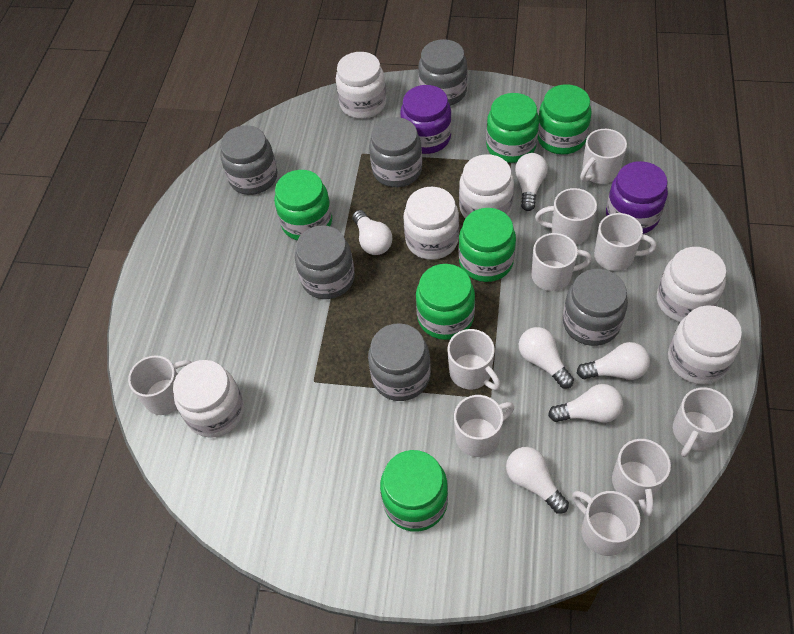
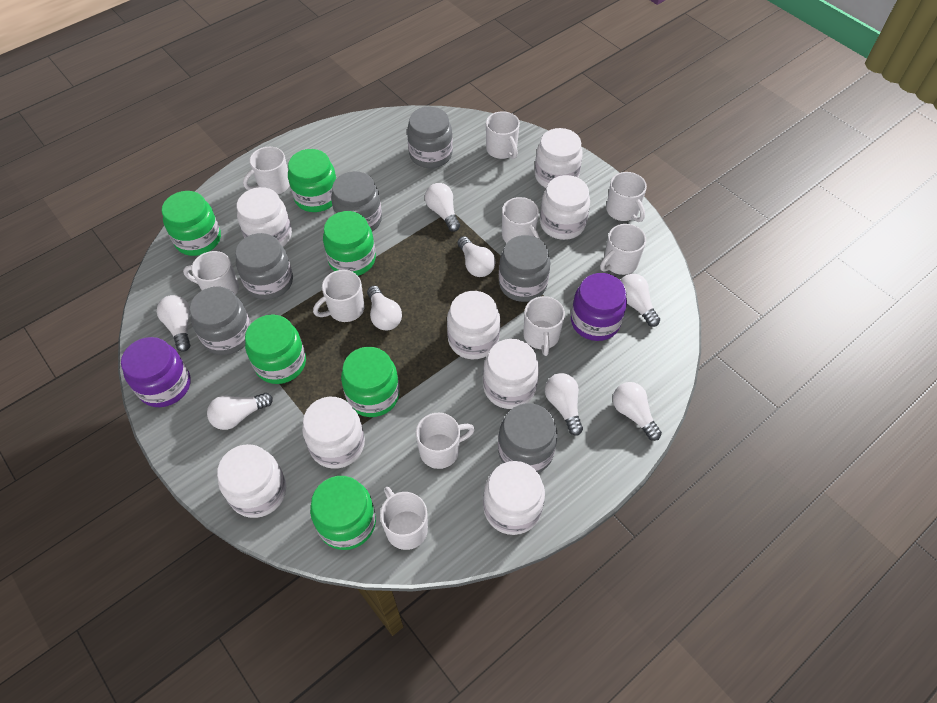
white jar: 6 -> 8
white light bulb: 6 -> 8

